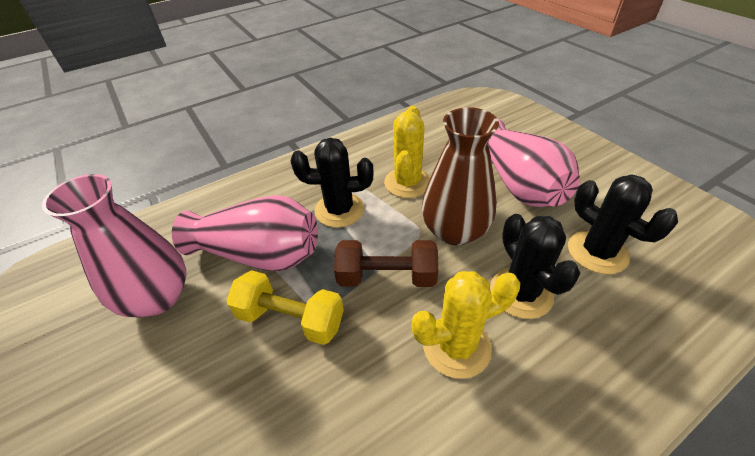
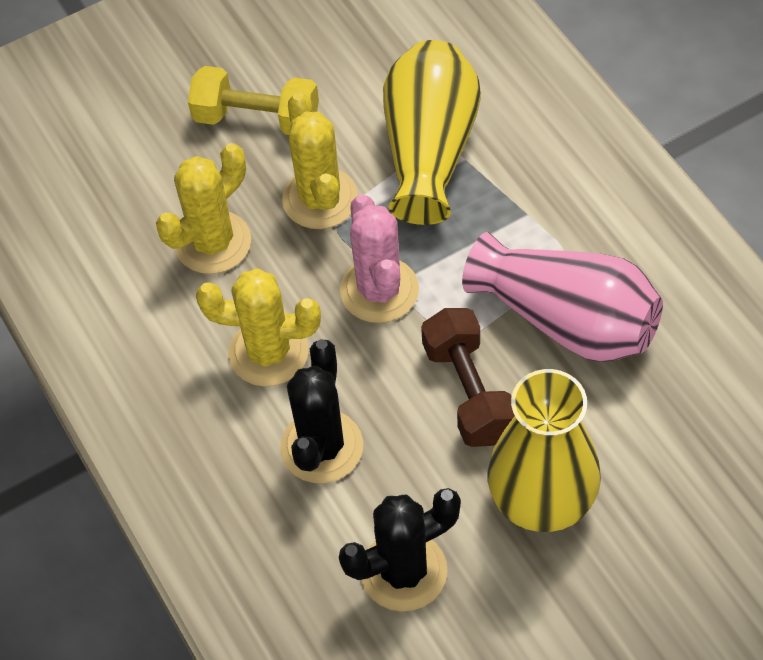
black cactus: 3 -> 2
brown vase: 1 -> 0
pink cactus: 0 -> 1
pink vase: 3 -> 1
yellow cactus: 2 -> 3
yellow vase: 0 -> 2

